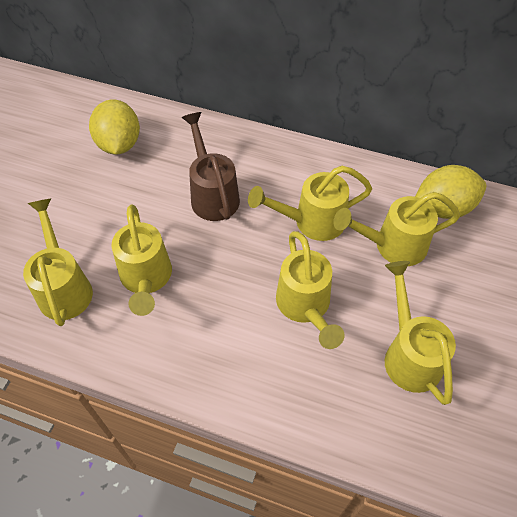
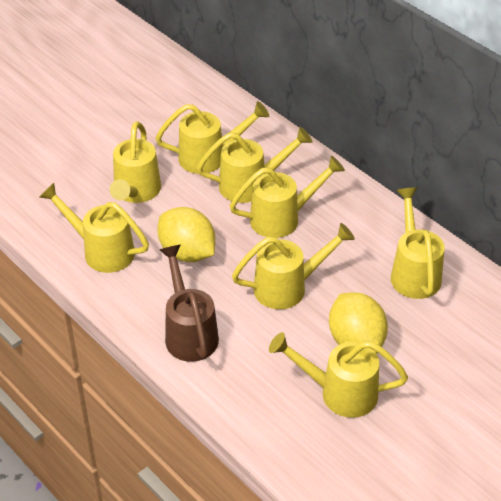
yellow watering can: 6 -> 8

